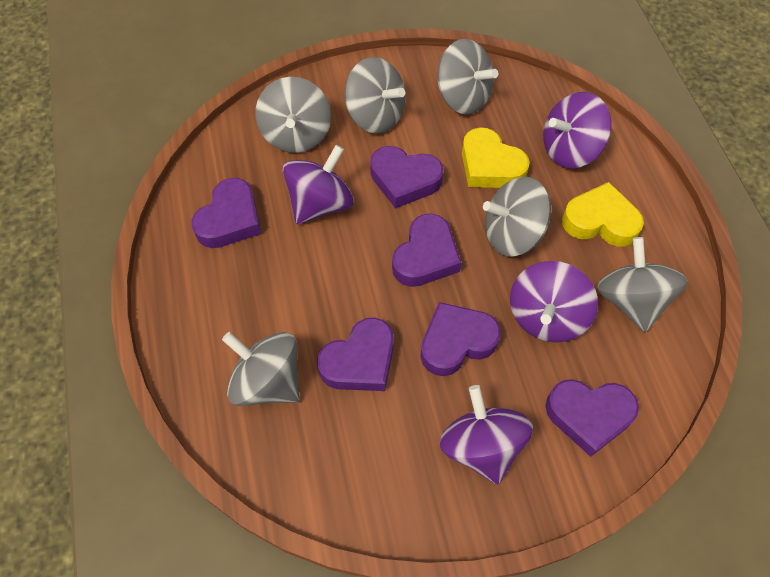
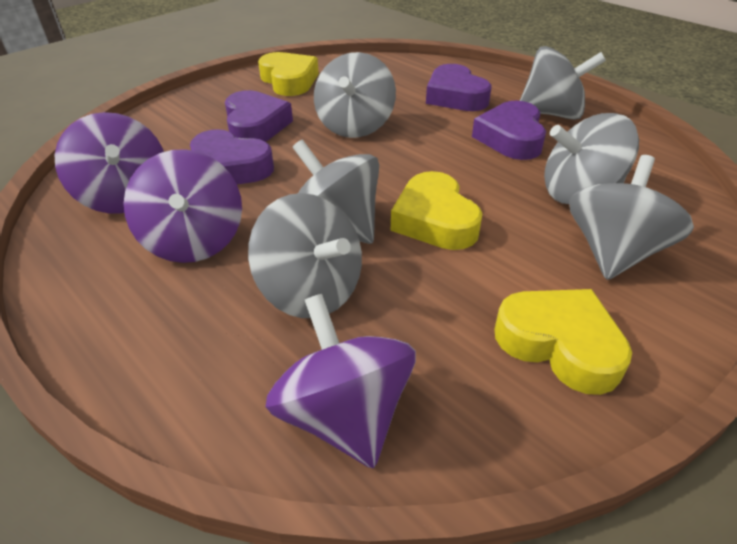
purple heart: 6 -> 4
purple spinning top: 4 -> 3
yellow heart: 2 -> 3

